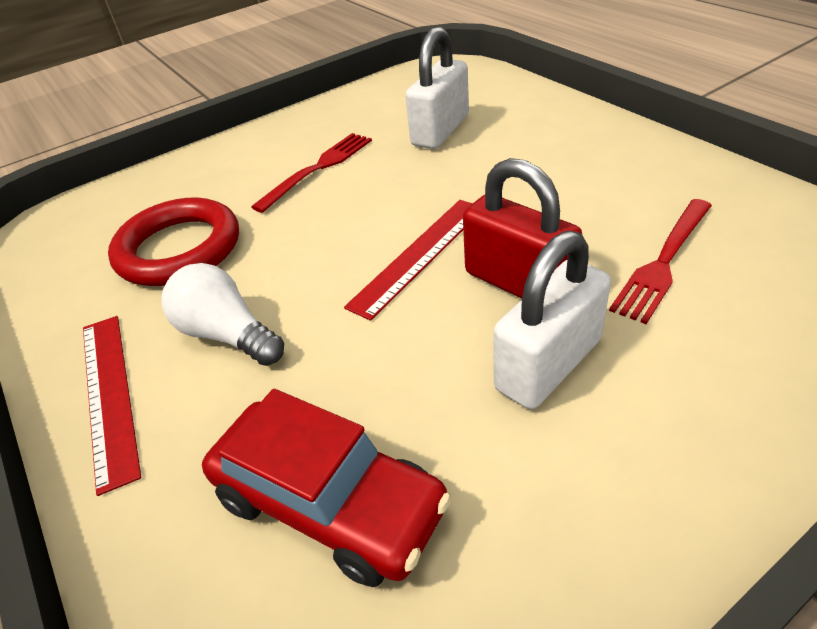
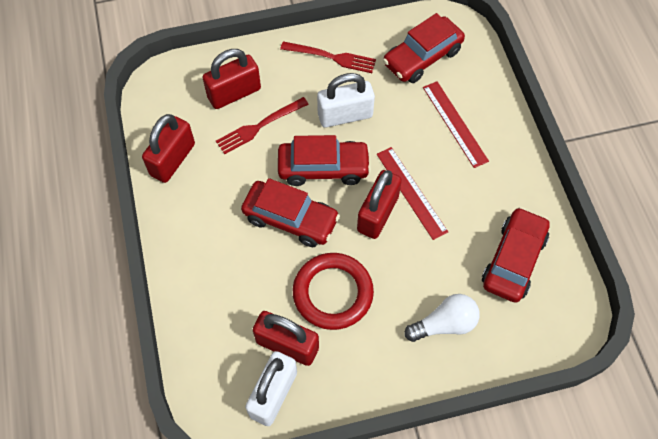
red car: 1 -> 4
red padlock: 1 -> 4

